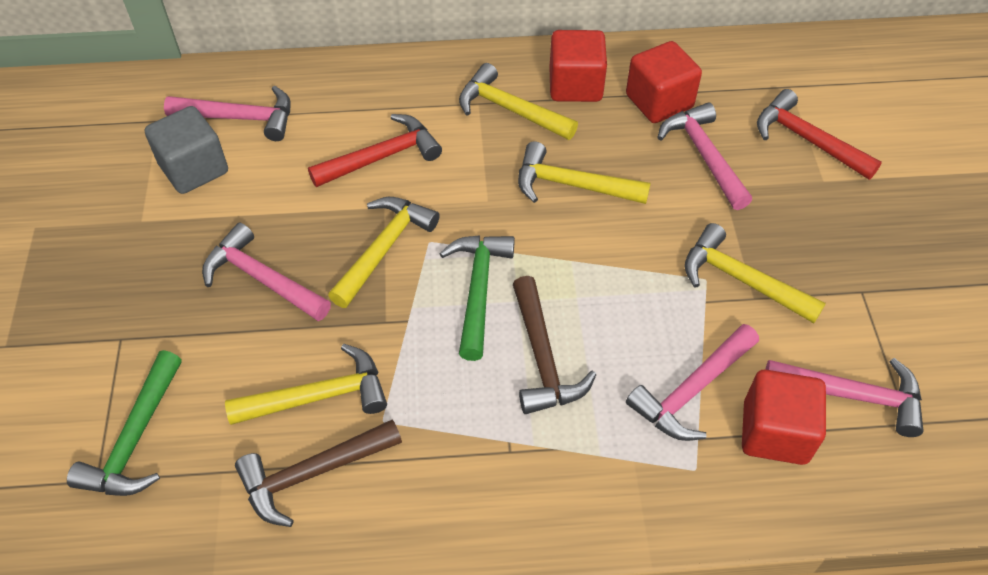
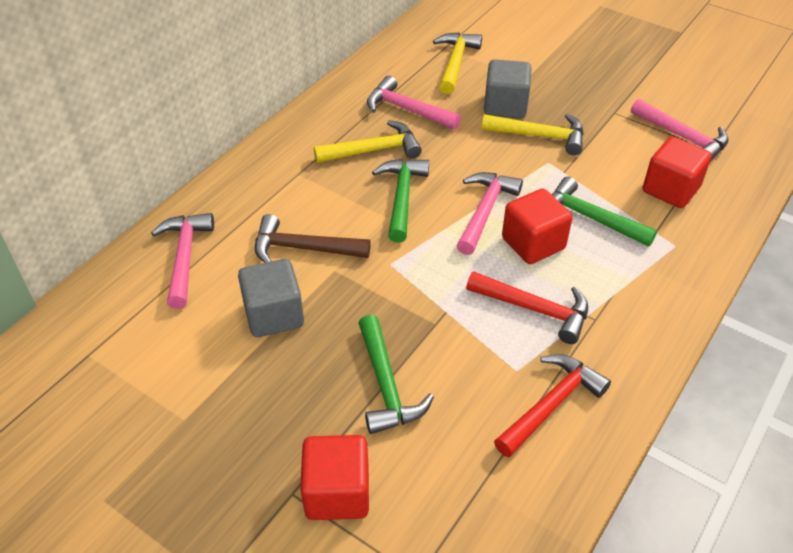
brown hammer: 2 -> 1
green hammer: 2 -> 3
grey cube: 1 -> 2
pink hammer: 5 -> 4
yellow hammer: 5 -> 3

